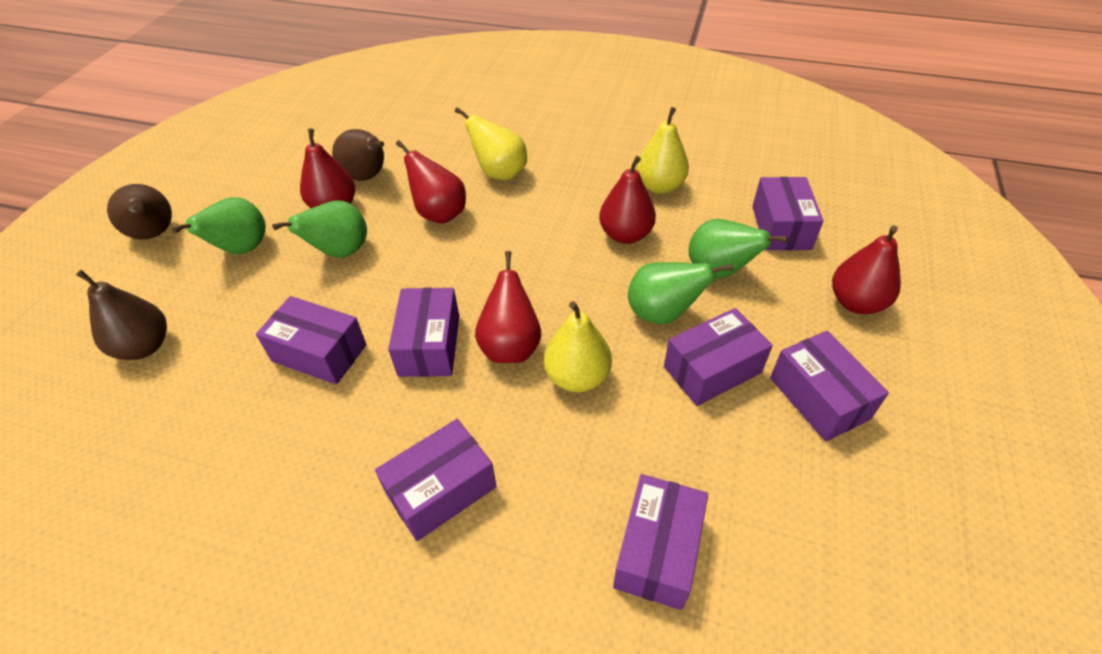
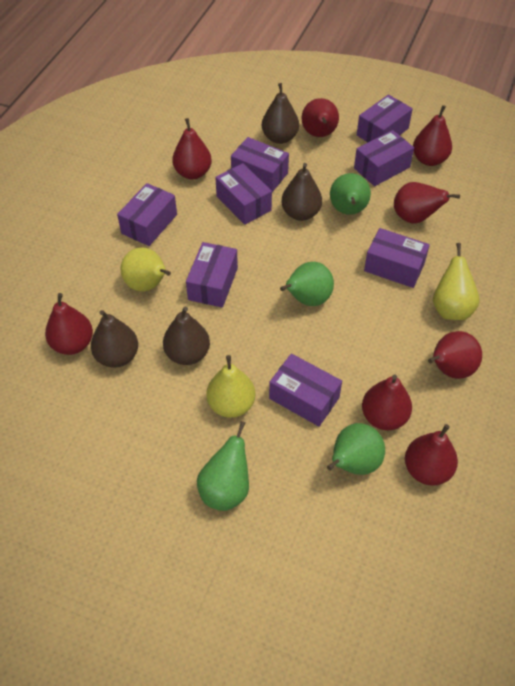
brown pear: 3 -> 4
purple box: 7 -> 8
red pear: 5 -> 8

